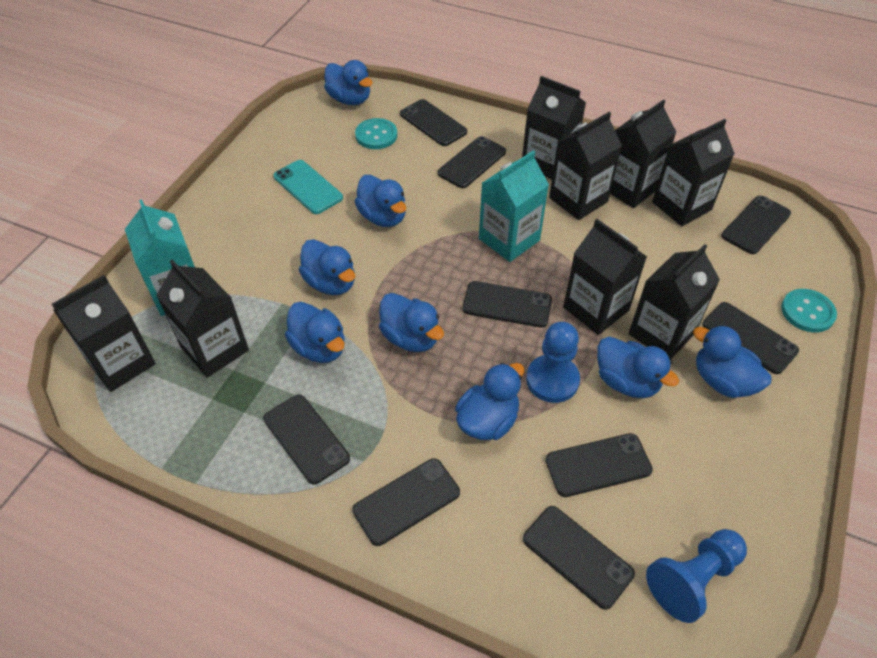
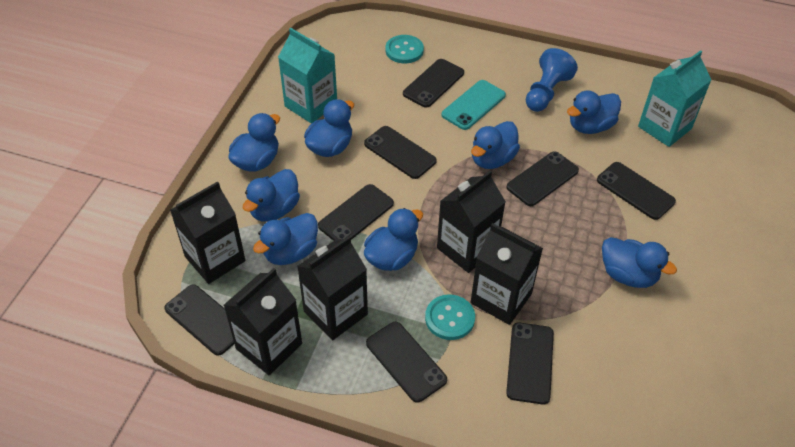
black carton: 8 -> 5
black phone: 9 -> 8
blue pawn: 2 -> 1

